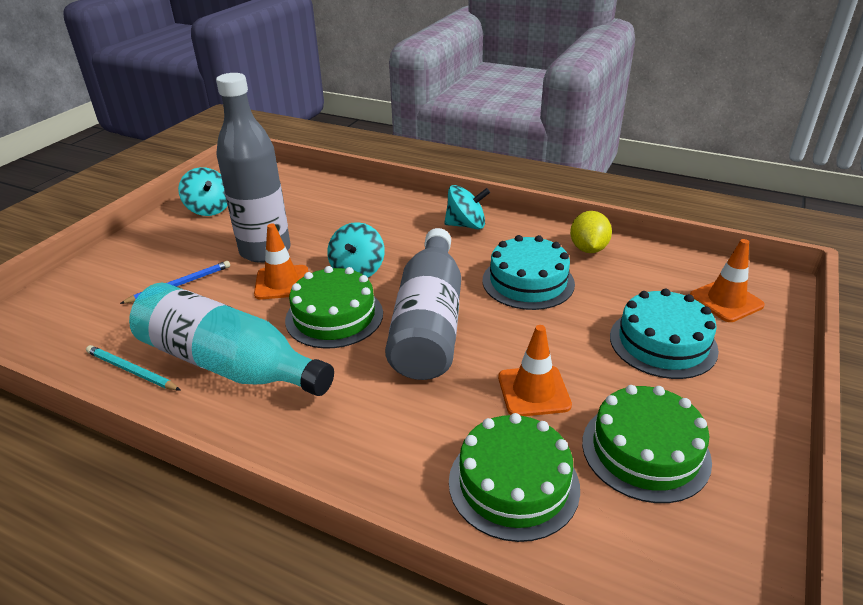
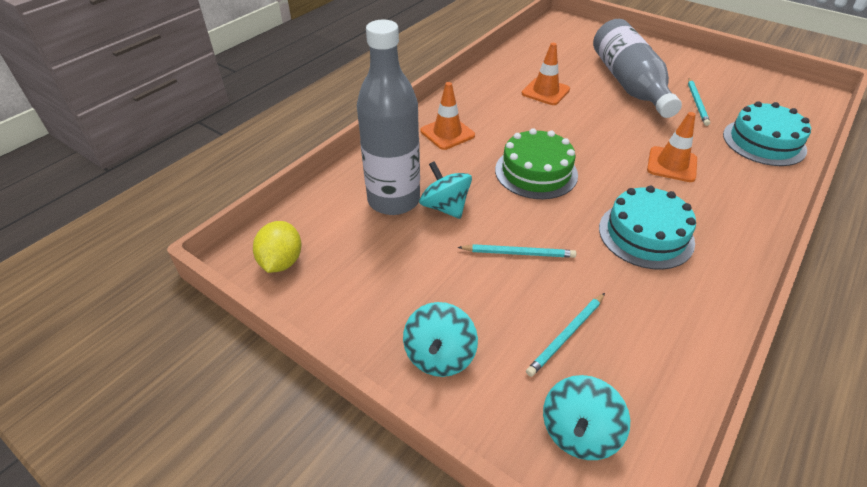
blue pencil: 1 -> 0
green cake: 3 -> 1
turquoise bottle: 1 -> 0
turquoise pencil: 1 -> 3

